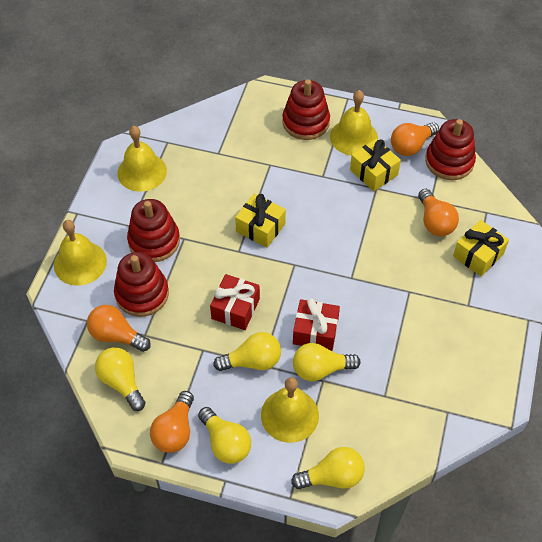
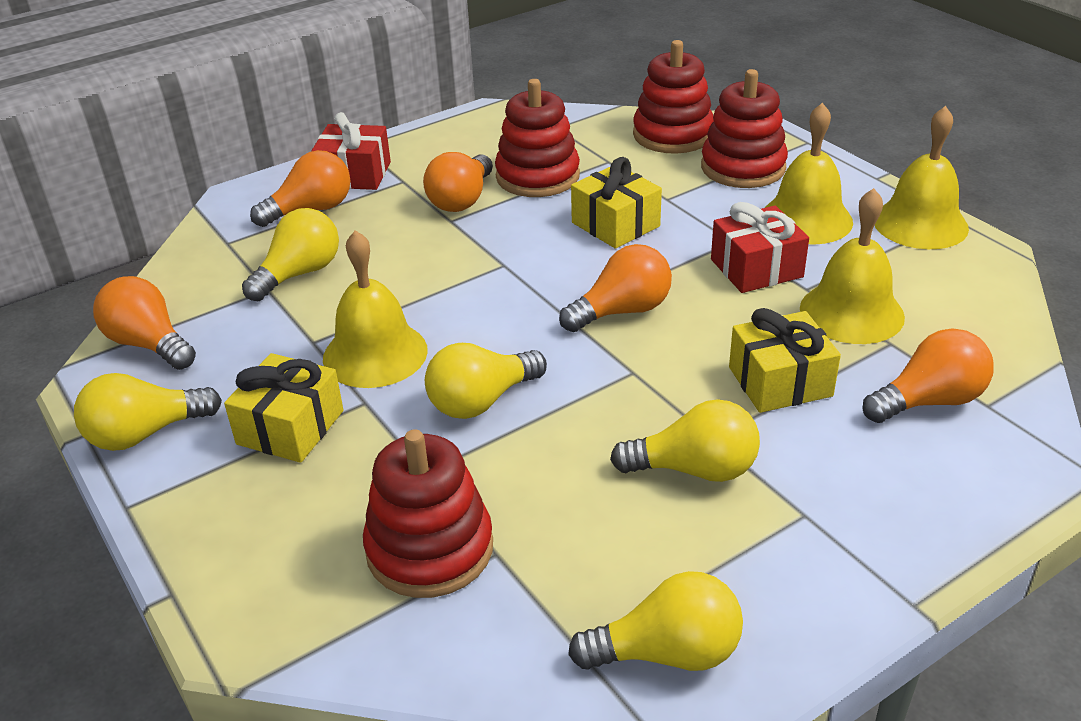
orange light bulb: 4 -> 5

